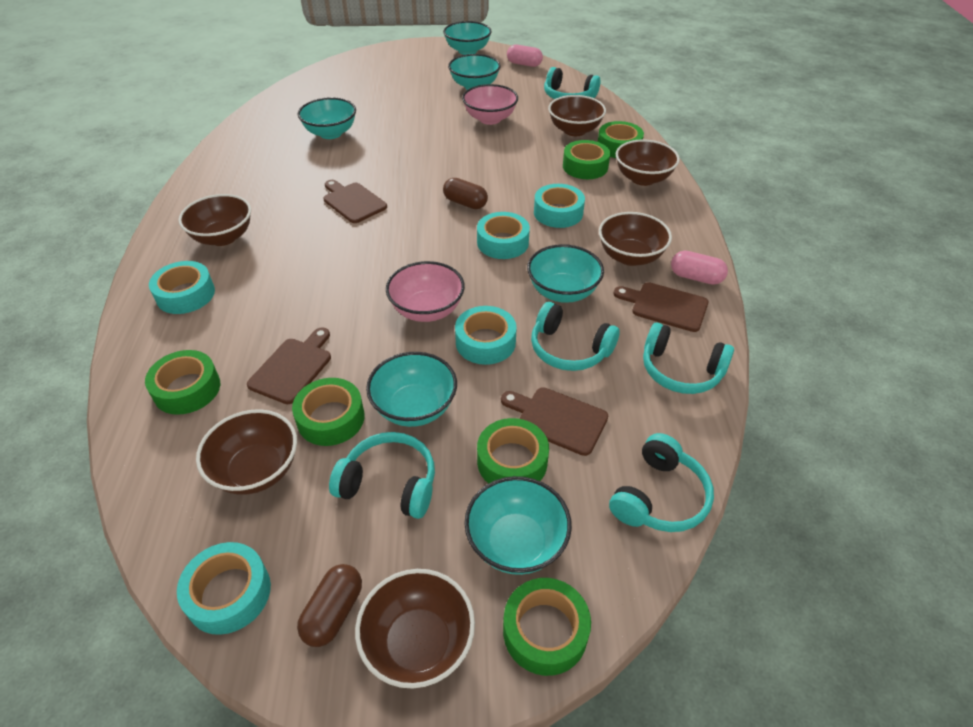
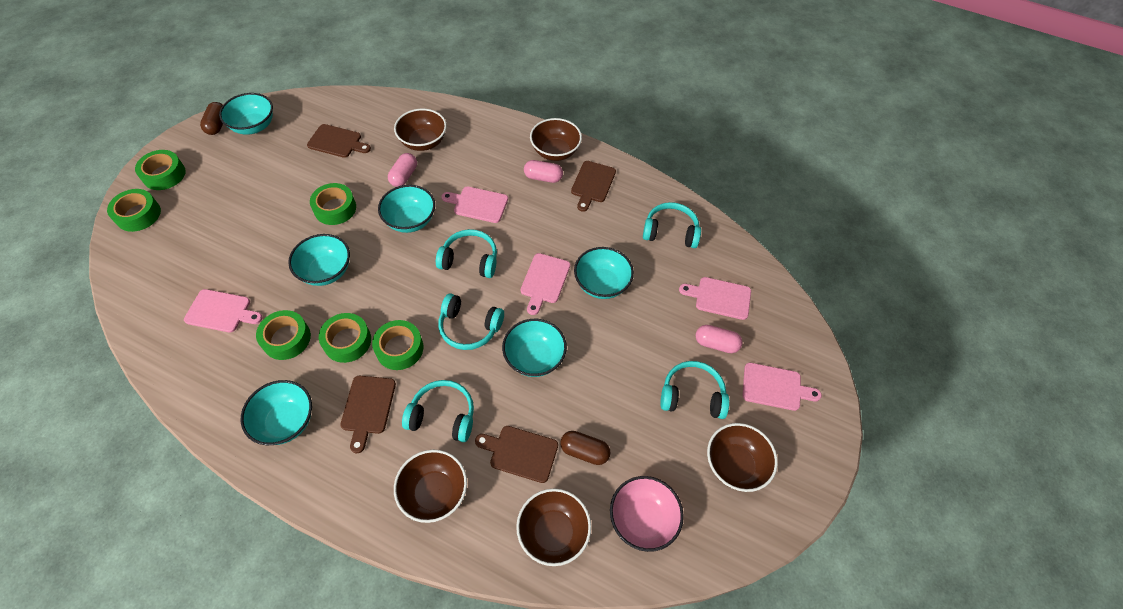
brown bowl: 6 -> 5
pink bowl: 2 -> 1
pink capsule: 2 -> 3
pink cutting board: 0 -> 5
turquoise tape: 5 -> 0

